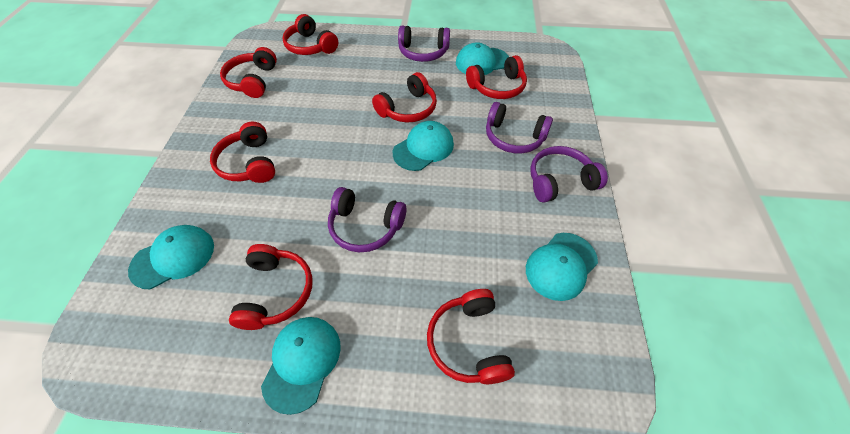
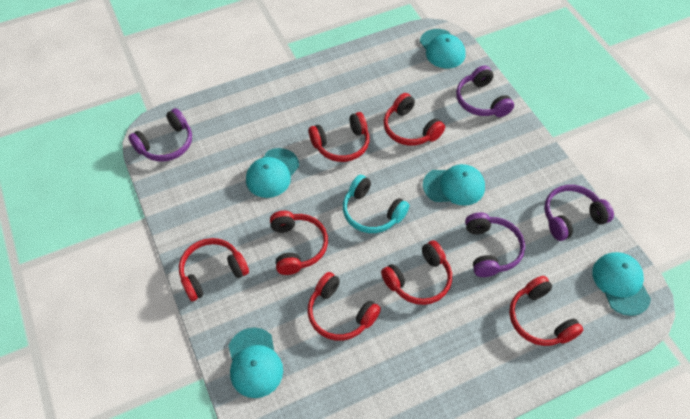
turquoise headphones: 0 -> 1

